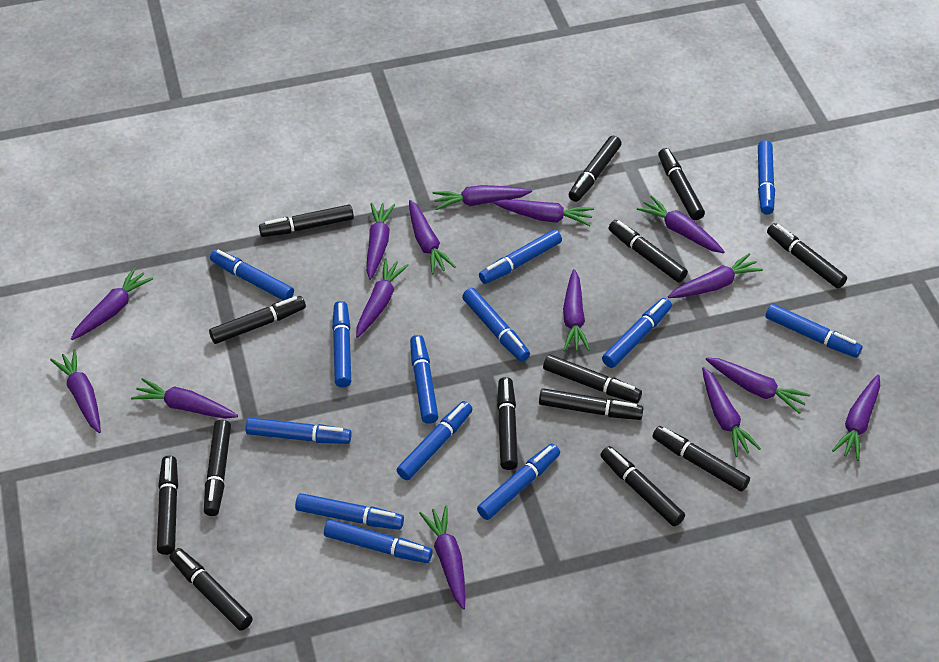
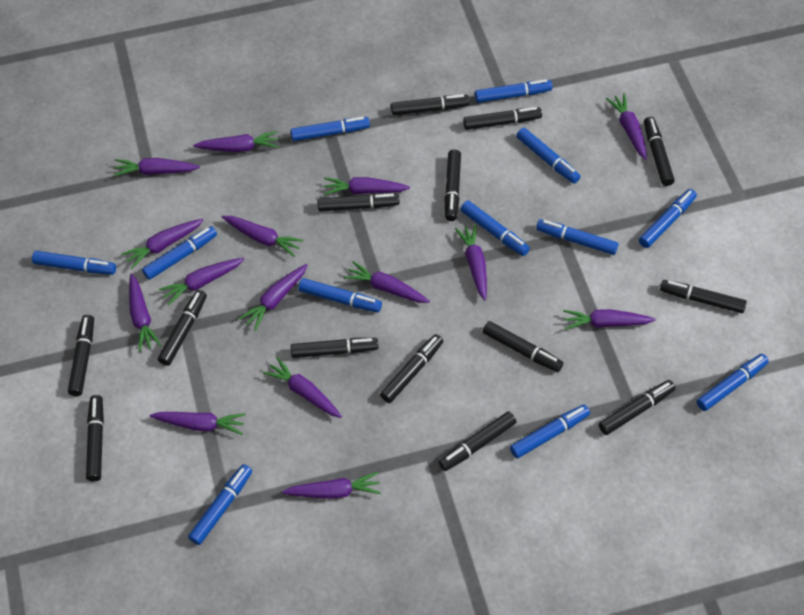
blue marker: 13 -> 12

